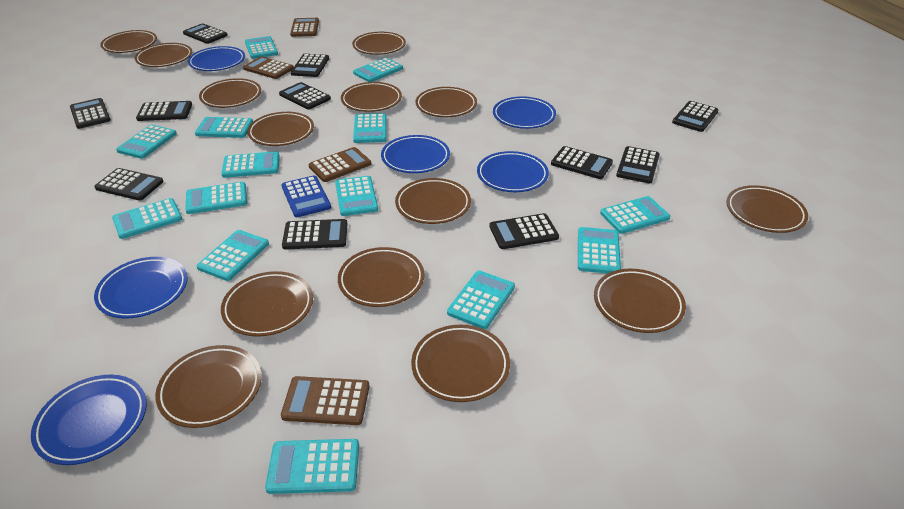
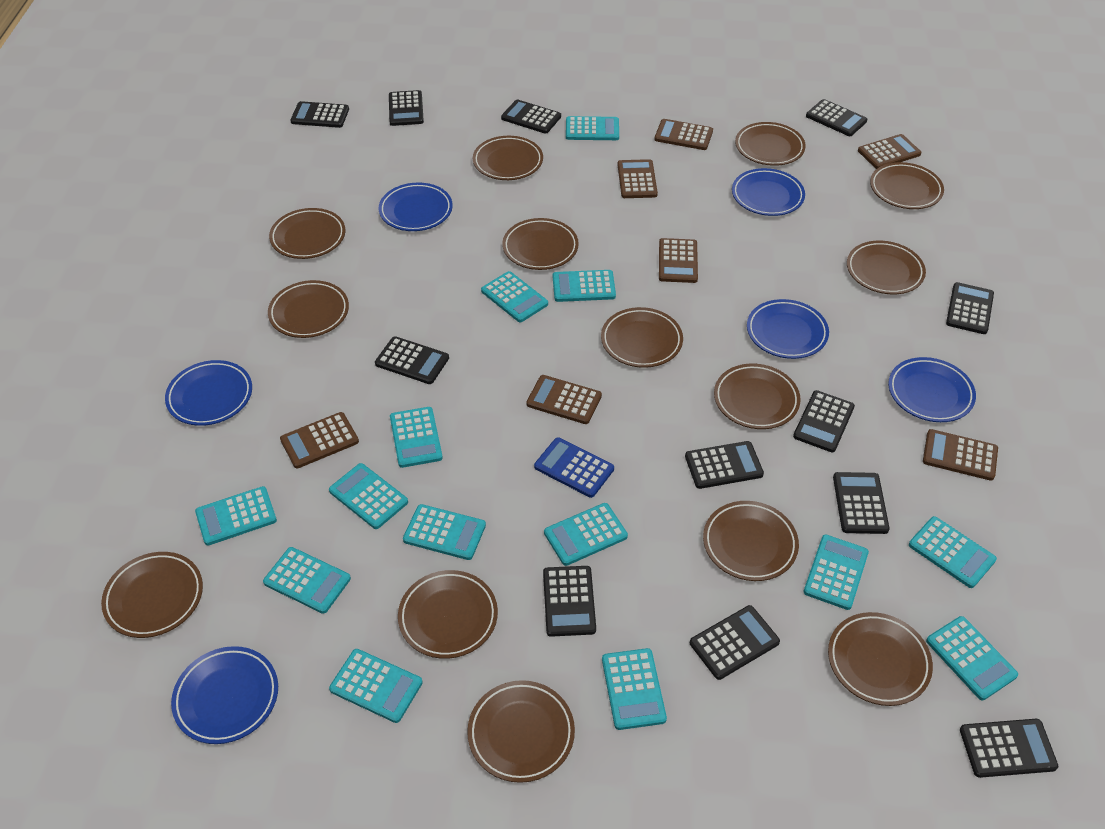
black calculator: 11 -> 12
brown calculator: 4 -> 7

